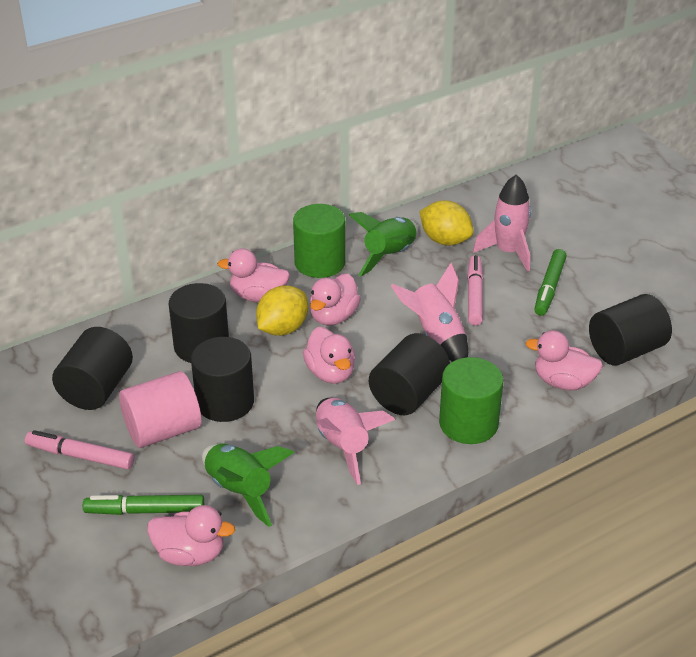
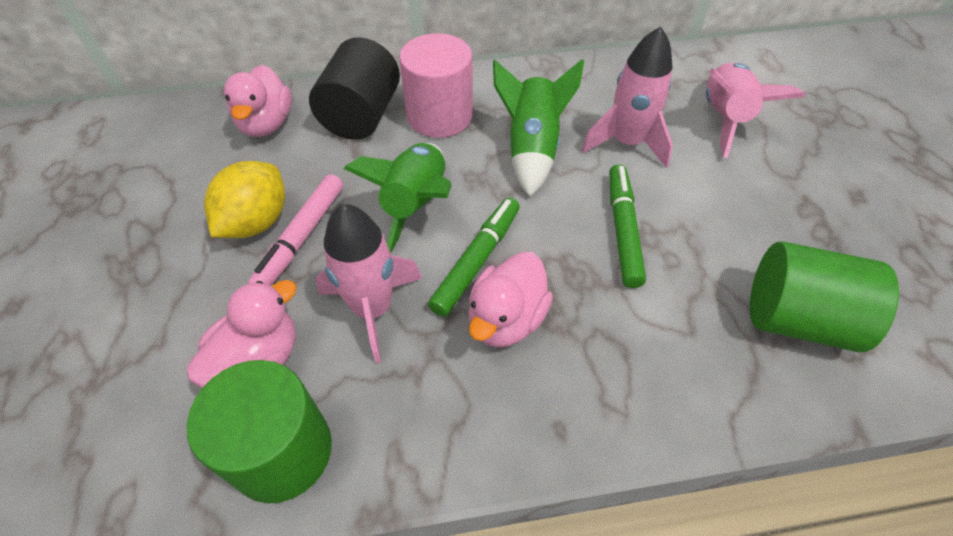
black cylinder: 5 -> 1
pink duck: 5 -> 3
pink marker: 2 -> 1
yellow lemon: 2 -> 1

